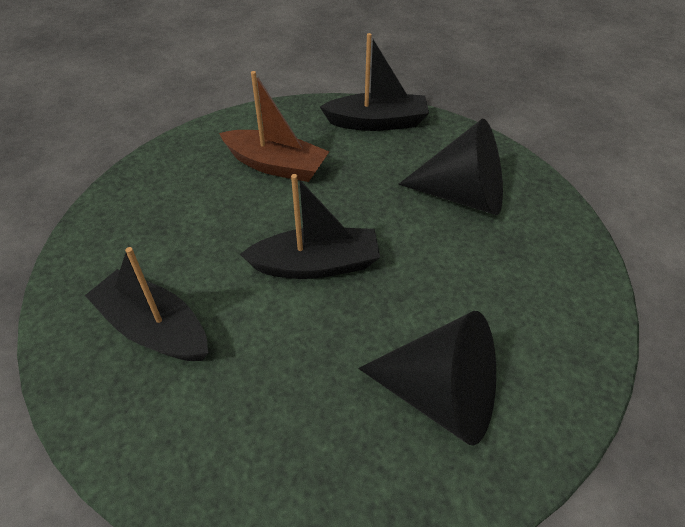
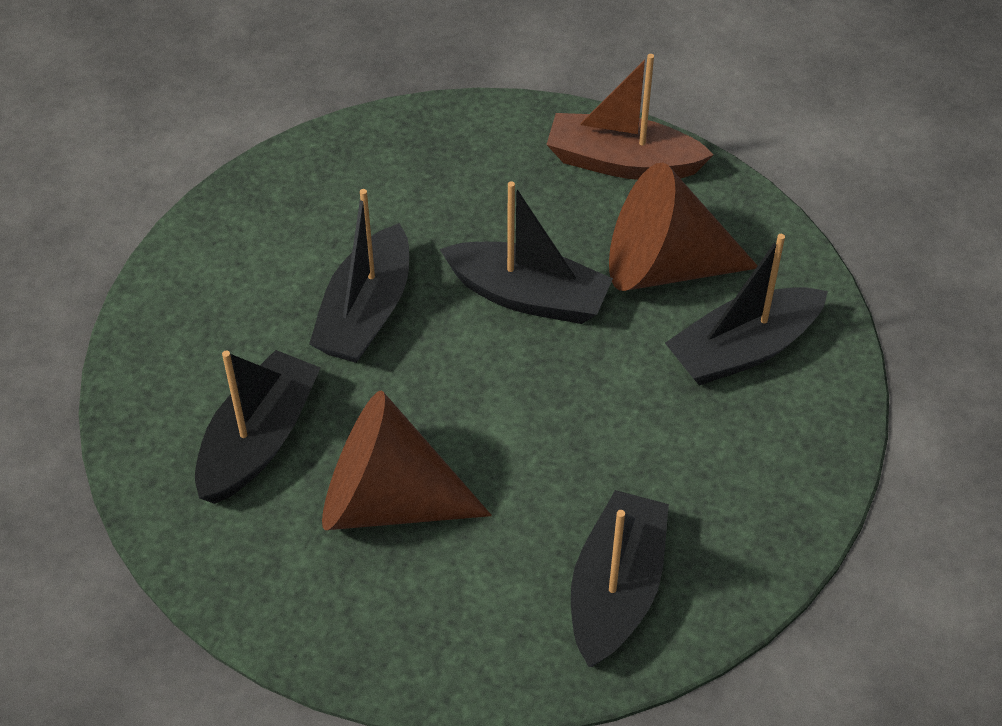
black boat: 3 -> 5
black cone: 2 -> 0
brown cone: 0 -> 2

